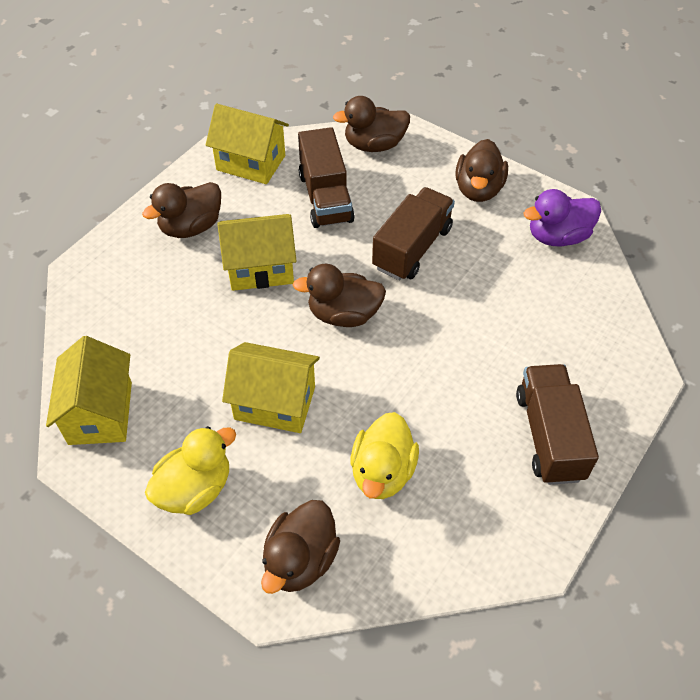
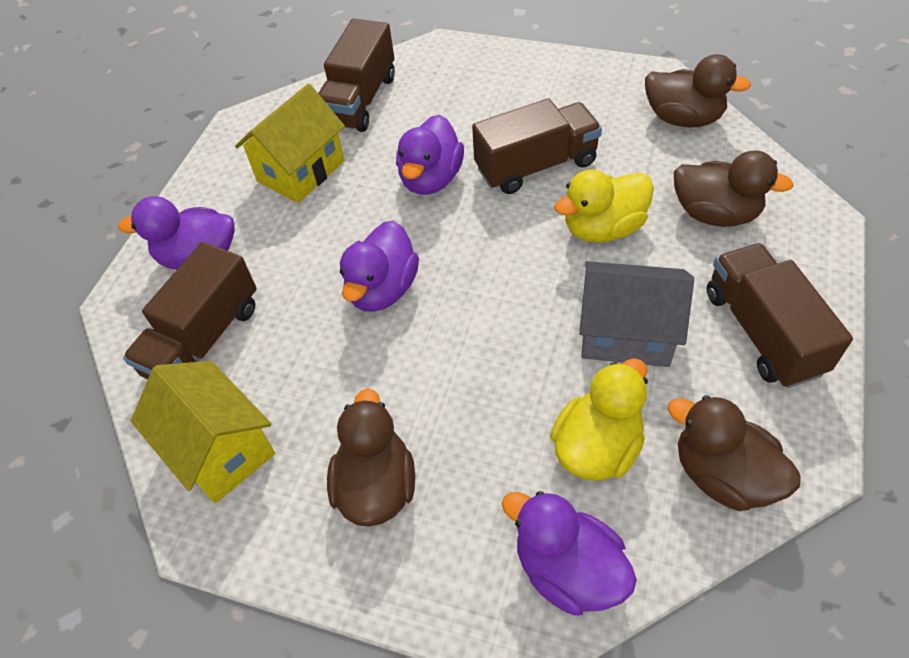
brown duck: 5 -> 4
brown truck: 3 -> 4
grey house: 0 -> 1
purple duck: 1 -> 4
yellow house: 4 -> 2

